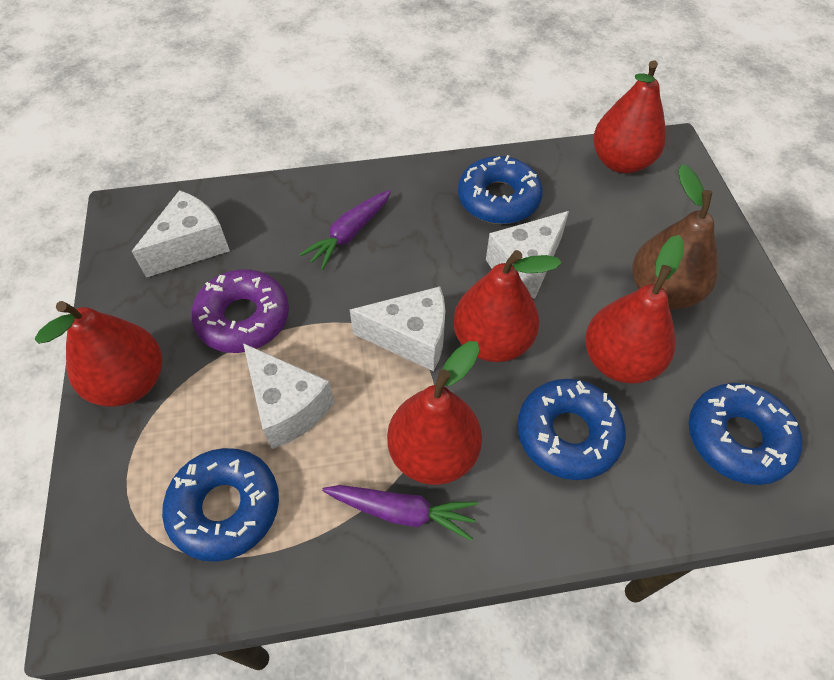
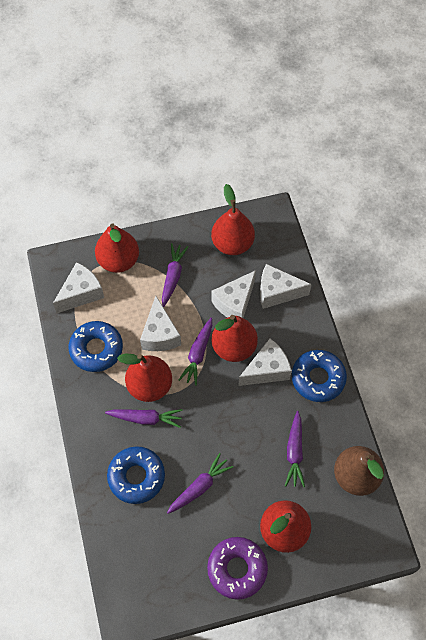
blue donut: 4 -> 3
purple carrot: 2 -> 5
white cheese: 4 -> 5

